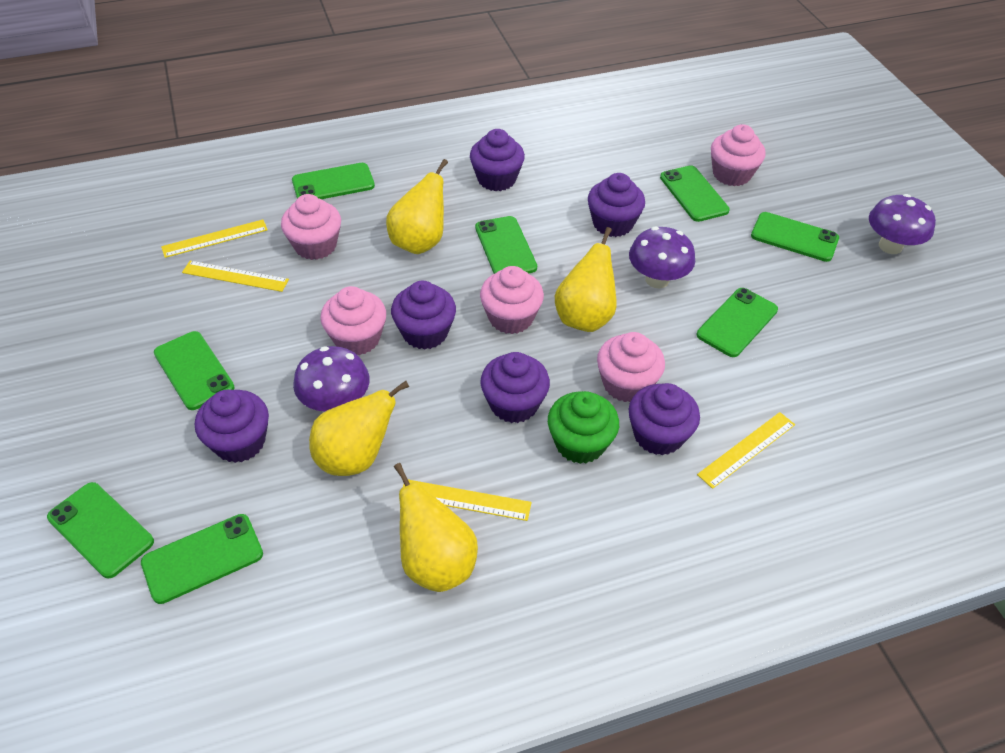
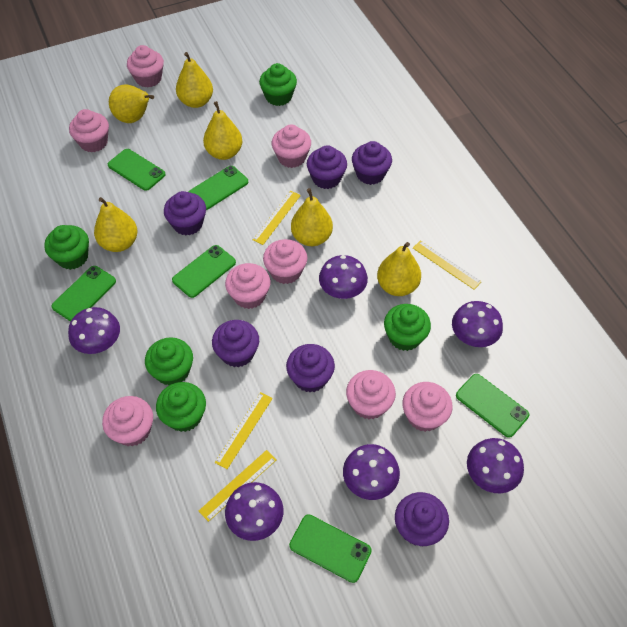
green cupcake: 1 -> 5
green phone: 8 -> 6
pink cupcake: 5 -> 8
purple mushroom: 3 -> 6
yellow pear: 4 -> 6

